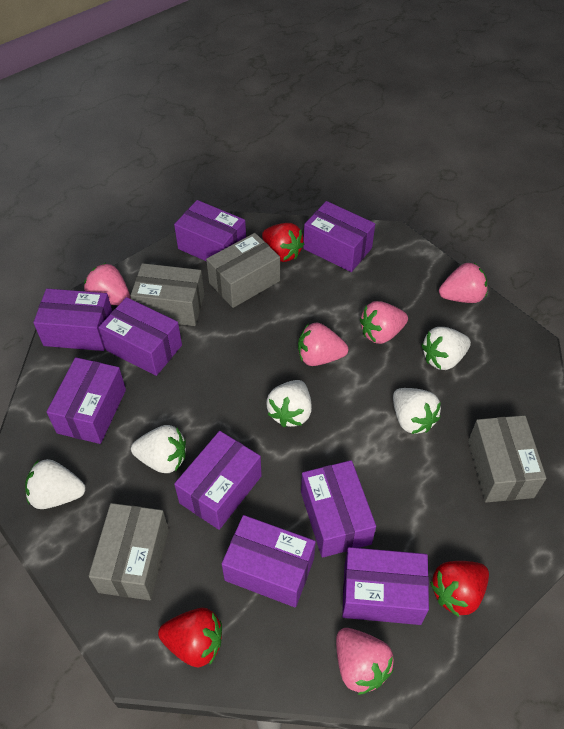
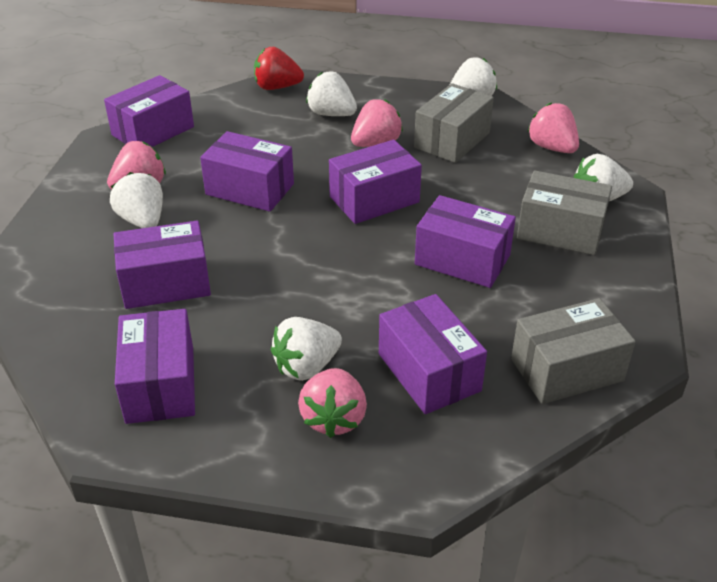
grey box: 4 -> 3
pink strawberry: 5 -> 4
purple box: 9 -> 7
red strawberry: 3 -> 1

